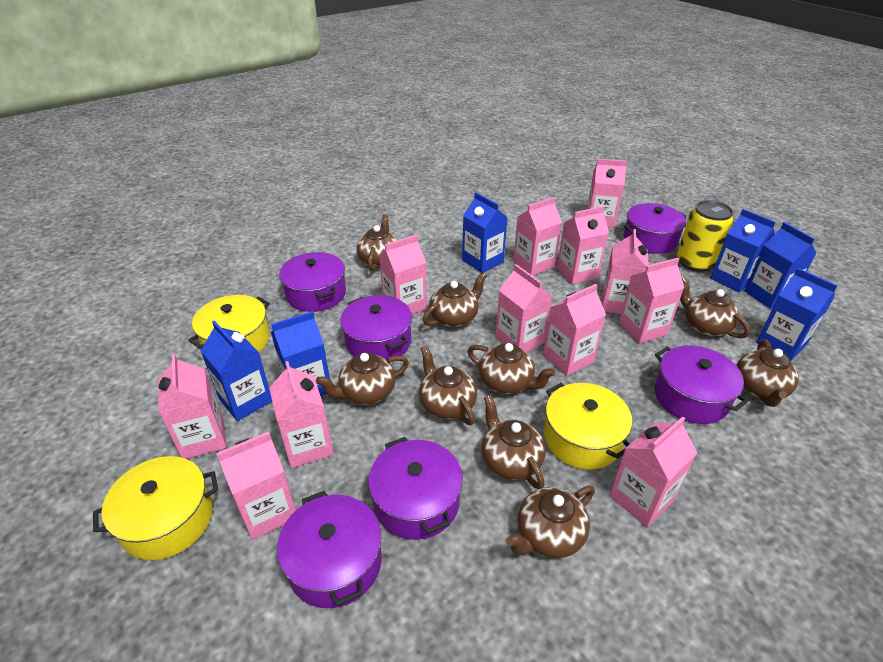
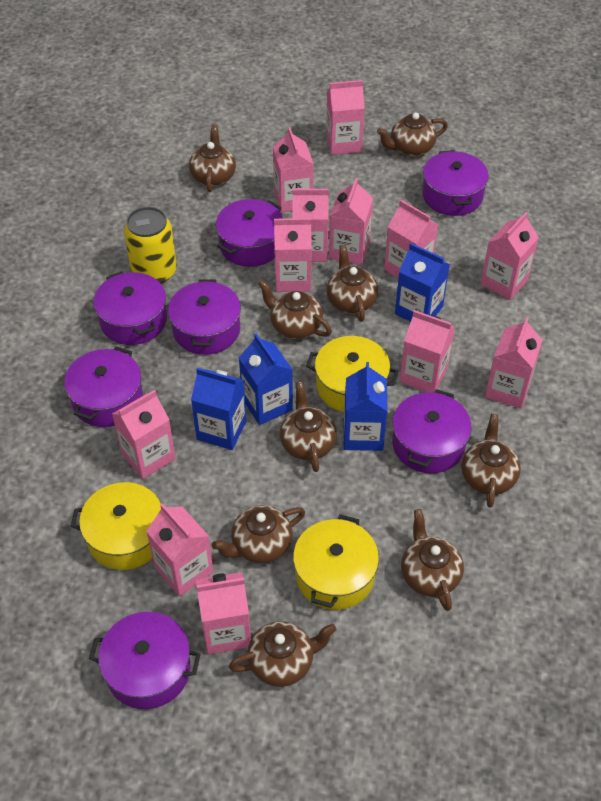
blue carton: 6 -> 4
purple pot: 6 -> 7

